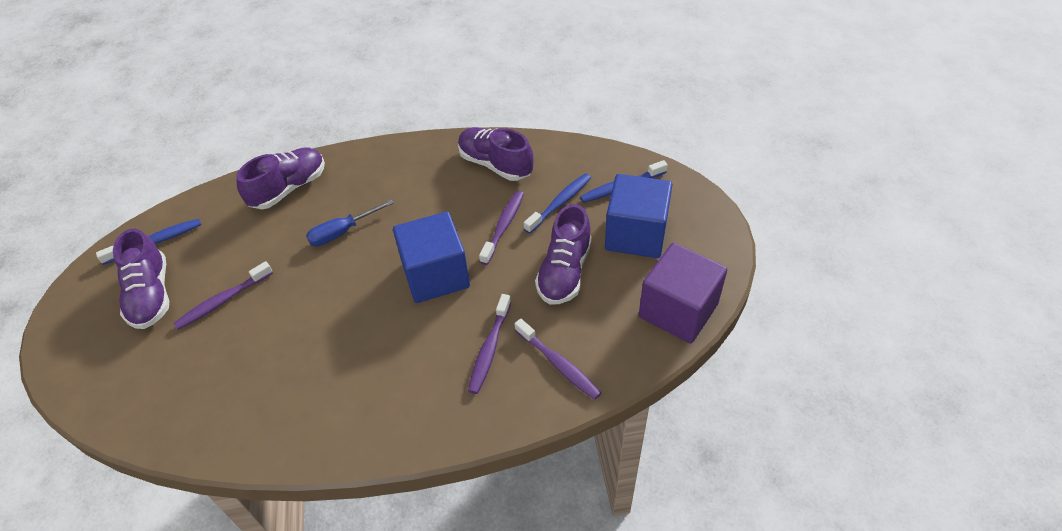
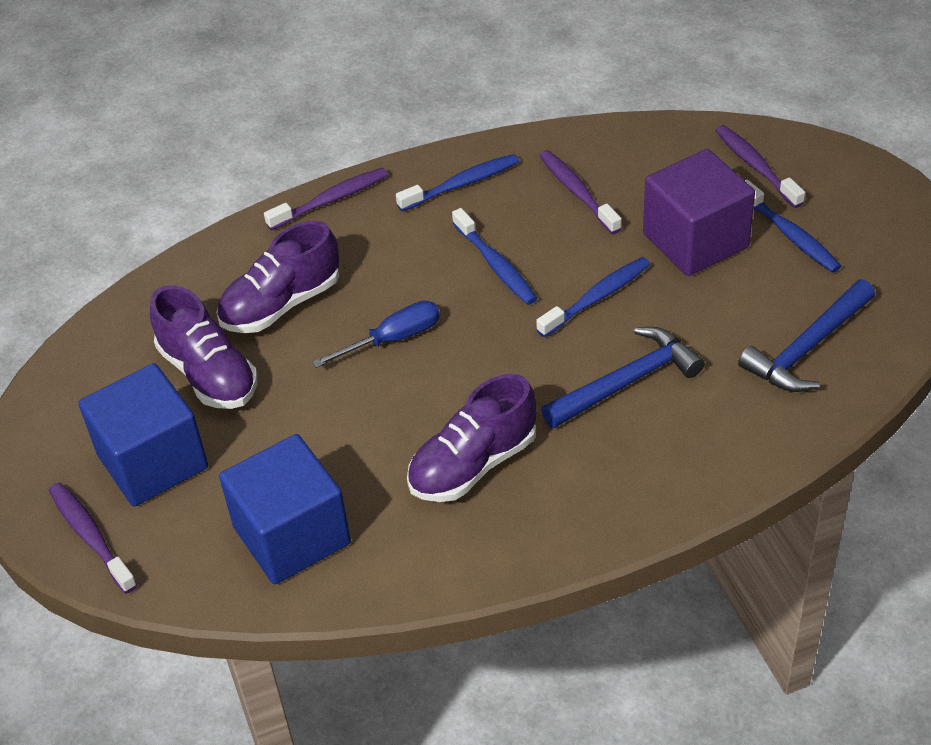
blue hammer: 0 -> 2
blue toothbrush: 3 -> 4
purple shoe: 4 -> 3

